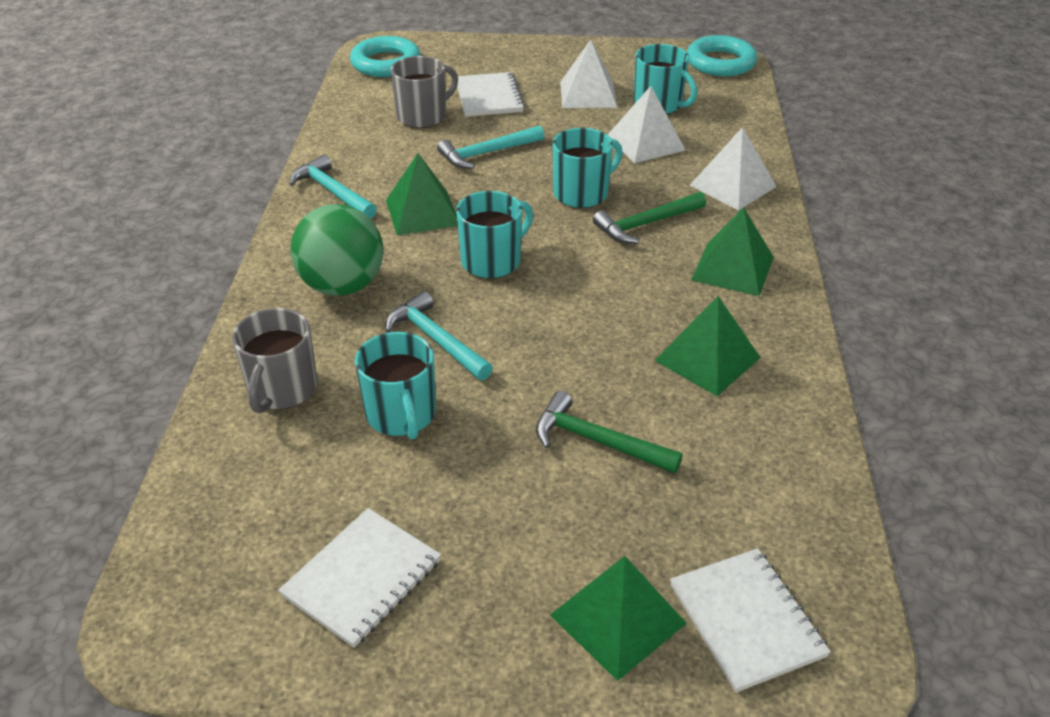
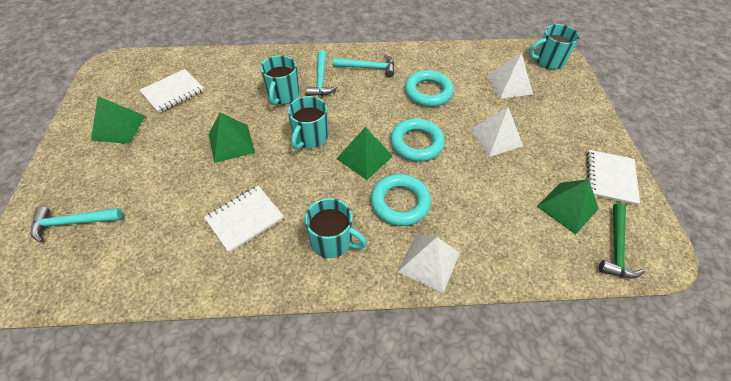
green ball: 1 -> 0
green hammer: 2 -> 1
grey mug: 2 -> 0
turquoise ring: 2 -> 3

